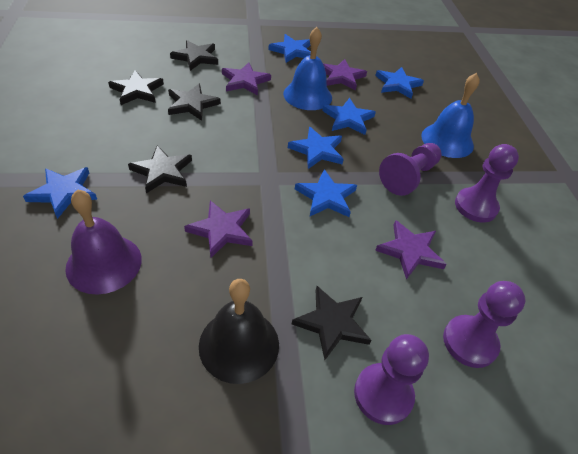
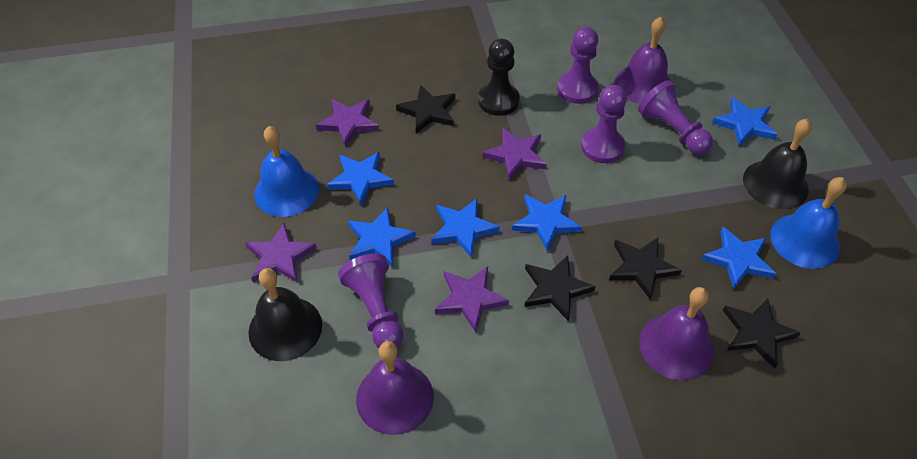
black bell: 1 -> 2
black pawn: 0 -> 1
black star: 5 -> 4
purple bell: 1 -> 3

